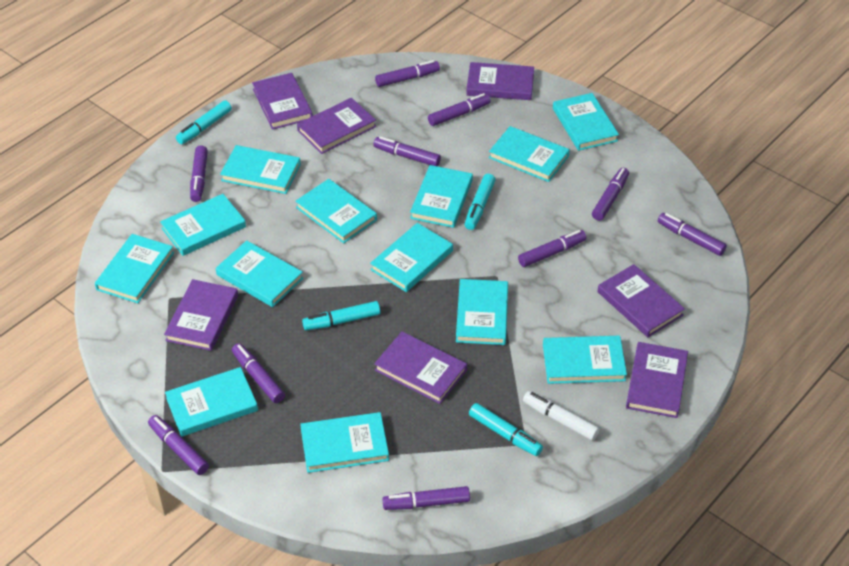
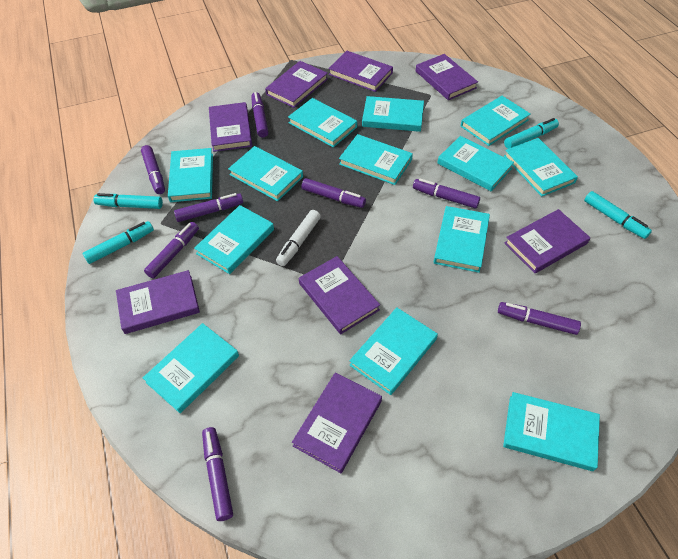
purple book: 7 -> 8
purple marker: 10 -> 8

